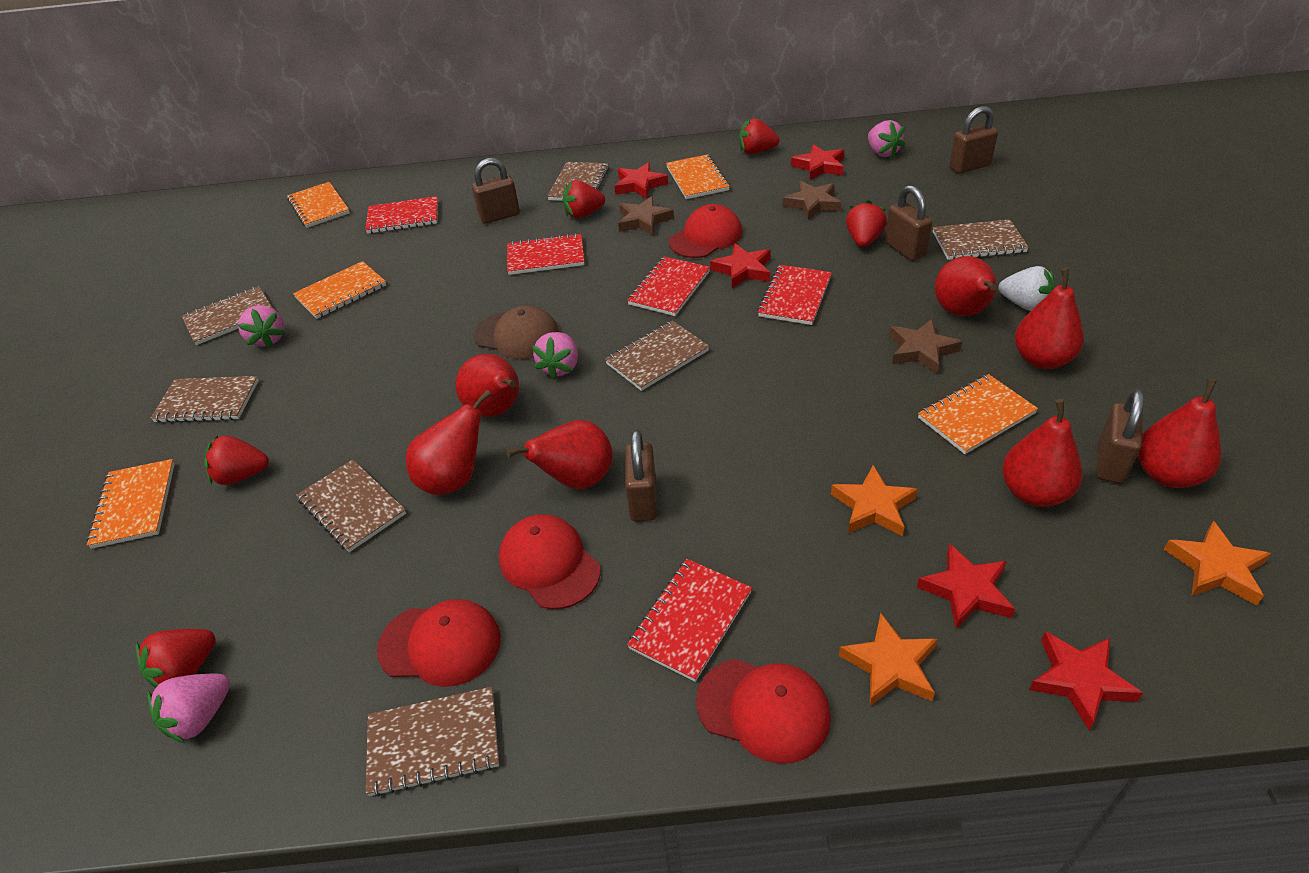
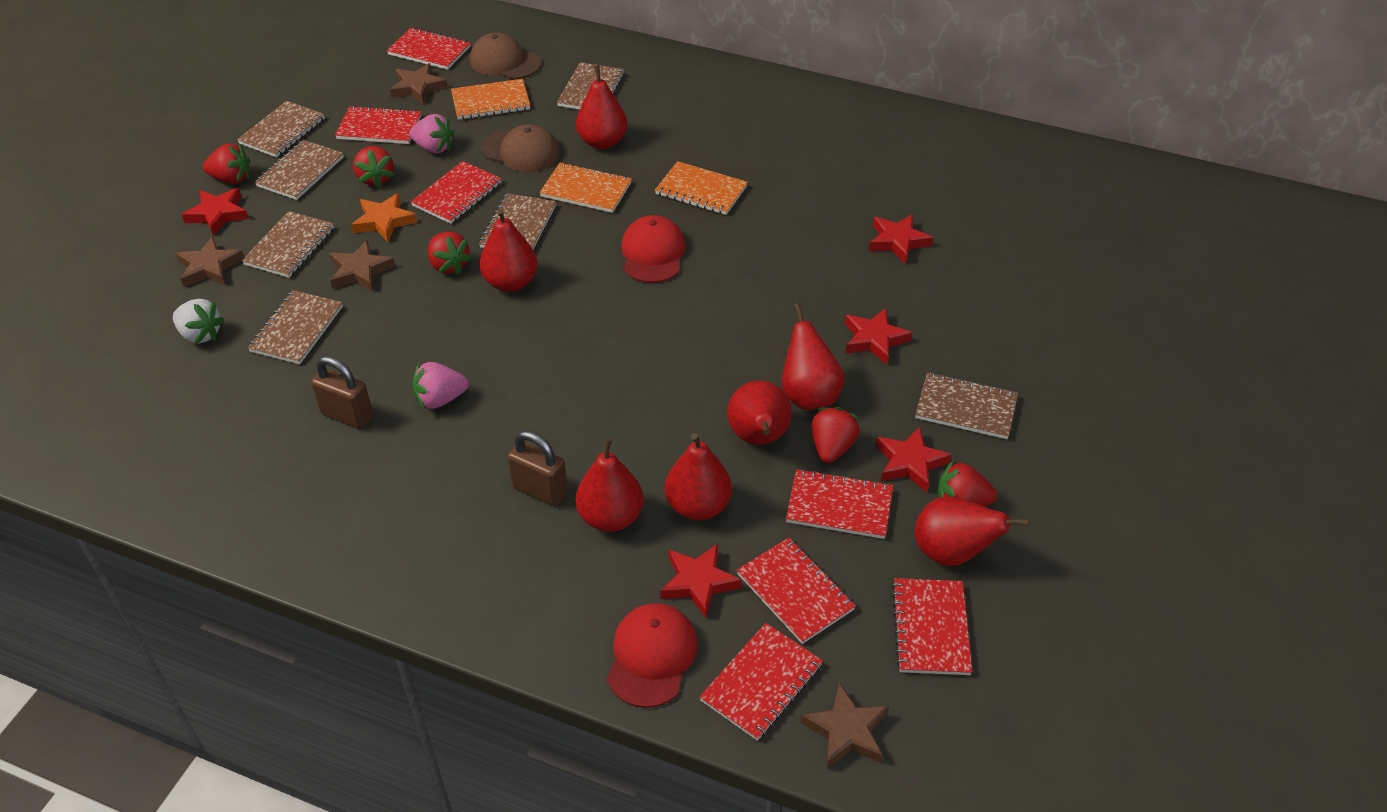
brown cap: 1 -> 2
brown padlock: 5 -> 2
brown star: 3 -> 4
orange notebook: 5 -> 3
orange star: 3 -> 1
pink strawberry: 4 -> 2
red cap: 4 -> 2
red notebook: 5 -> 7

